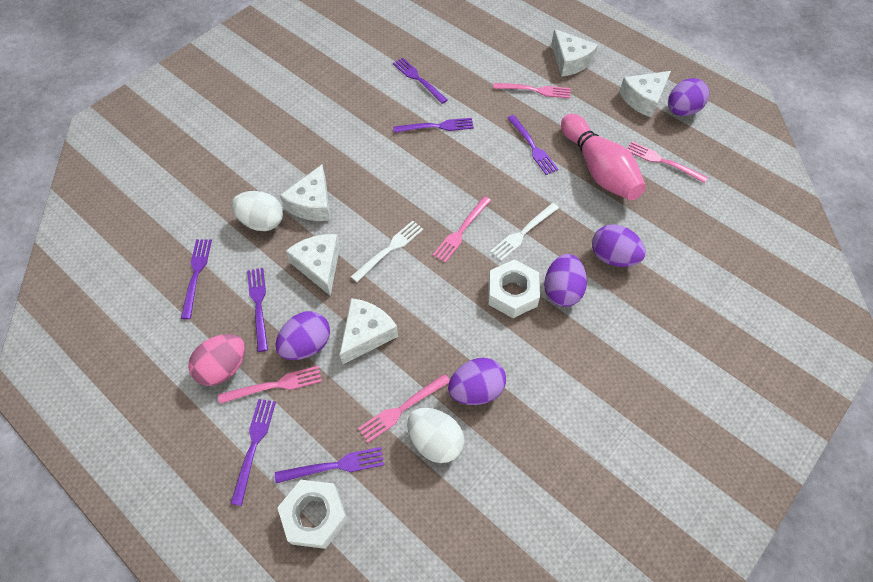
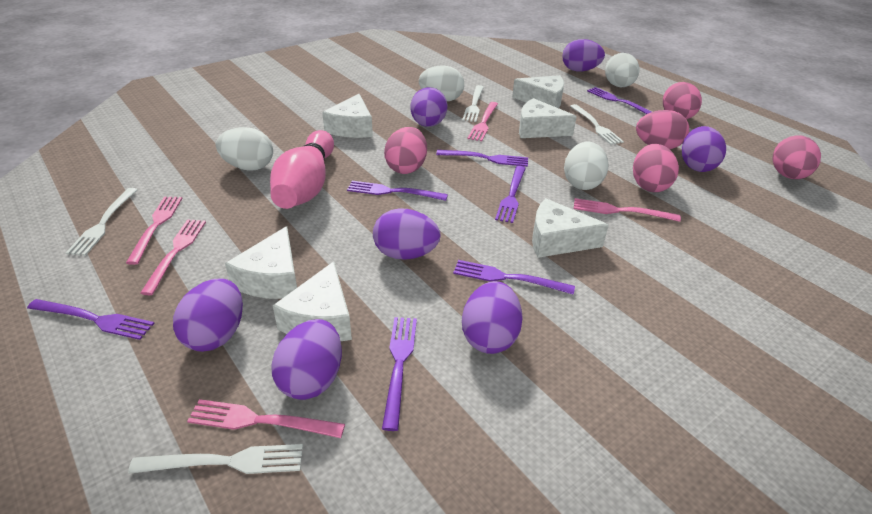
pink egg: 1 -> 5
purple egg: 5 -> 7
white cheese: 5 -> 6
white egg: 2 -> 4
white fork: 2 -> 4
white nut: 2 -> 0

